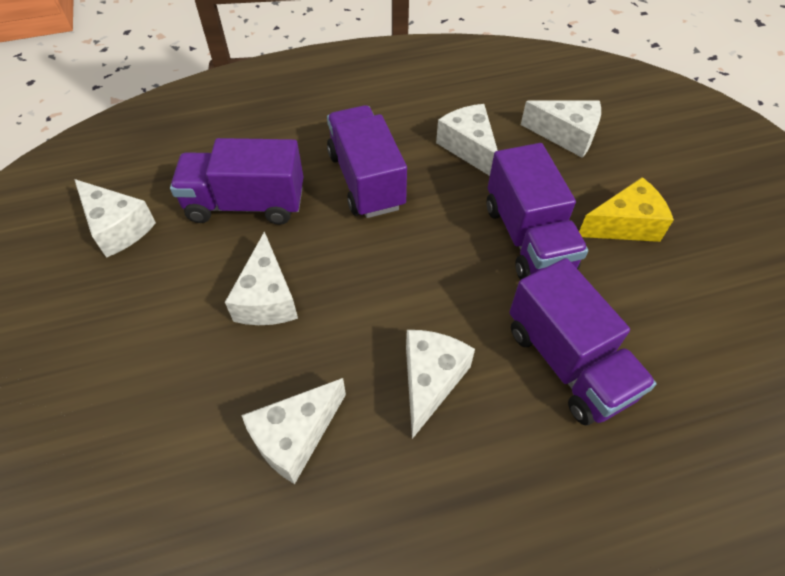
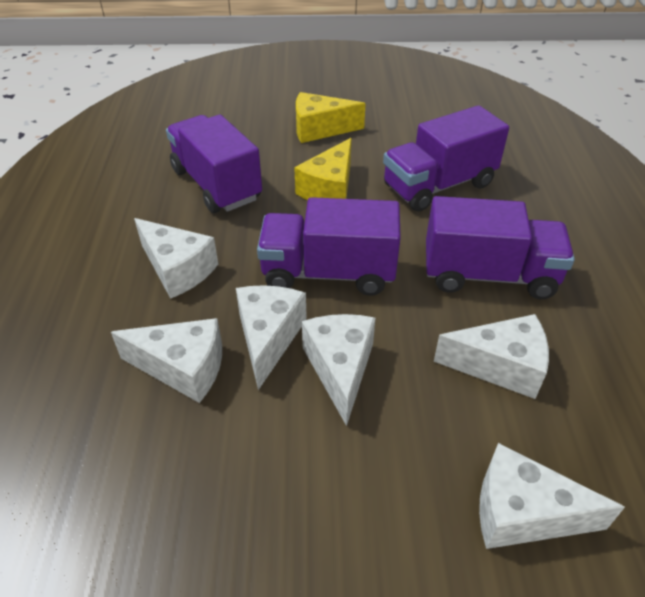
yellow cheese: 1 -> 2

